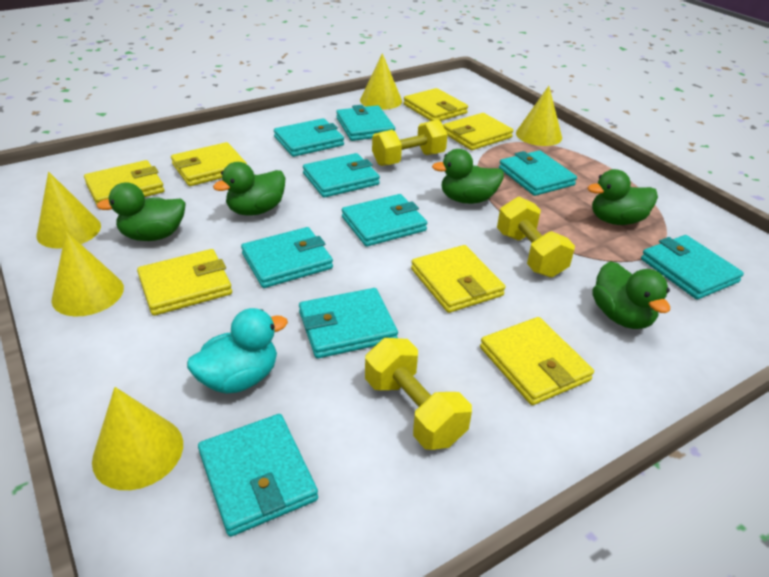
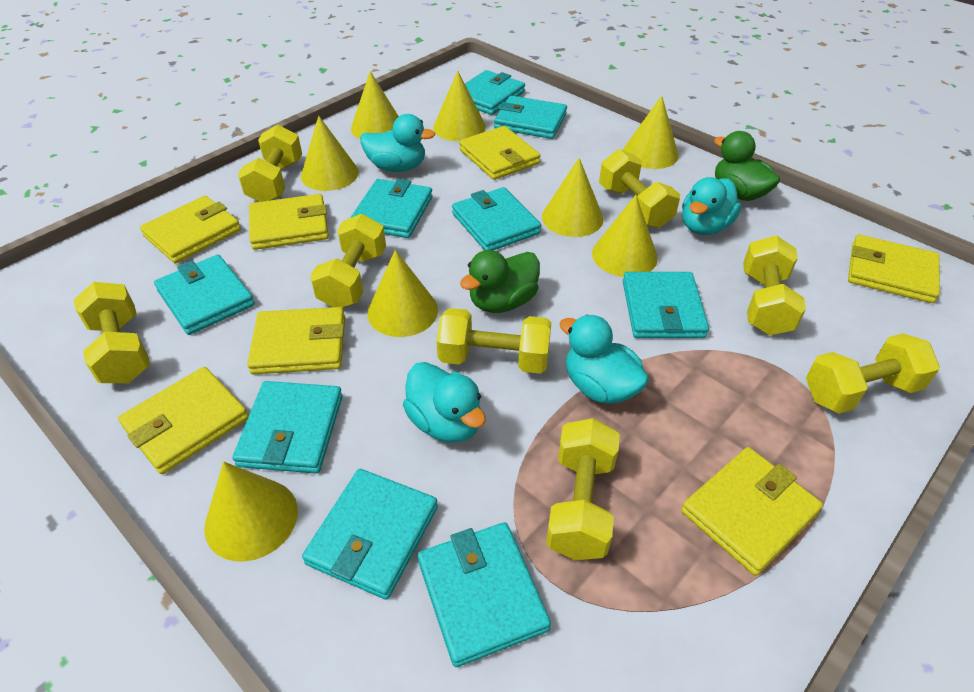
green duck: 5 -> 2
turquoise duck: 1 -> 4
yellow cone: 5 -> 8
yellow dumbbell: 3 -> 8

